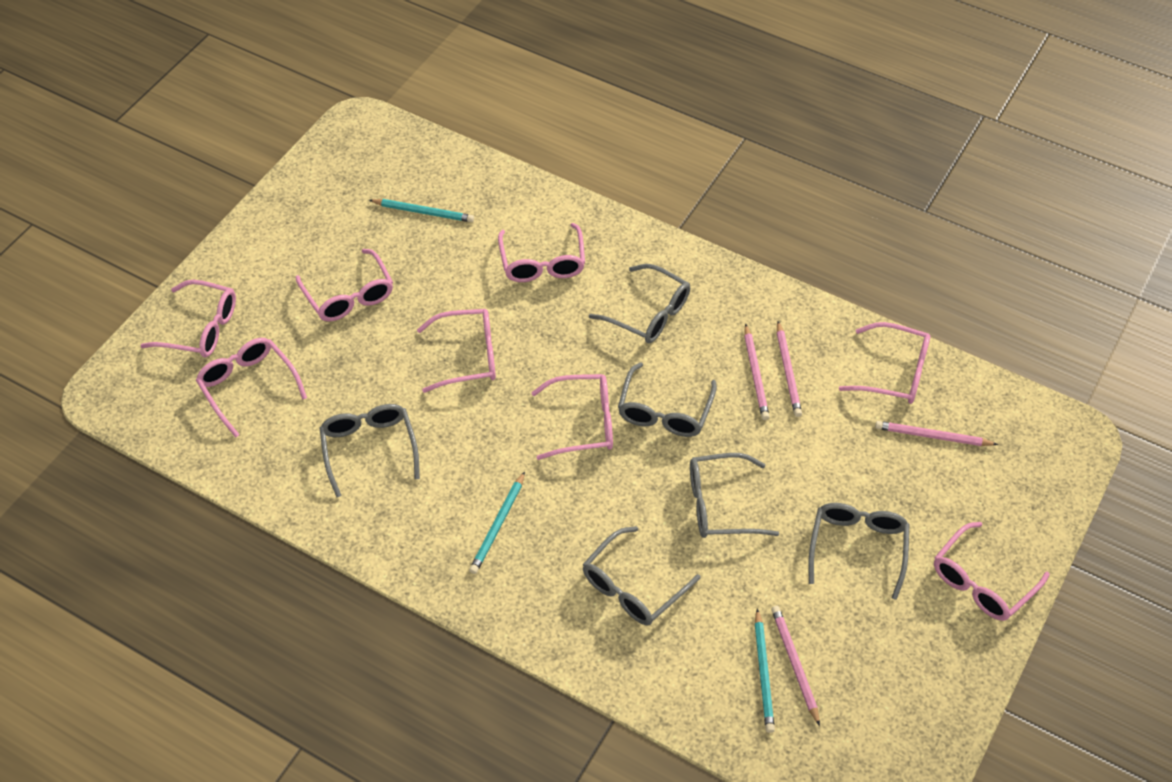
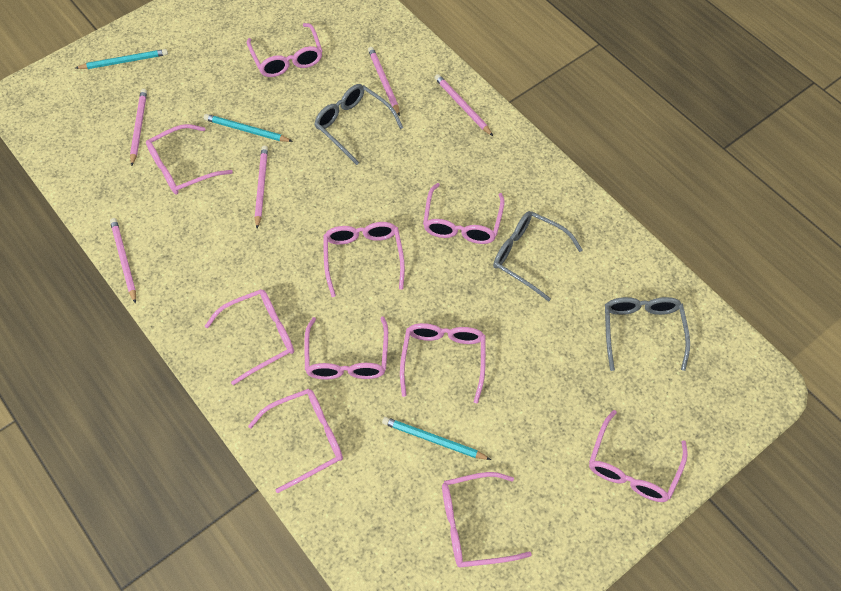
grey glasses: 6 -> 3
pink glasses: 8 -> 10
pink pencil: 4 -> 5

